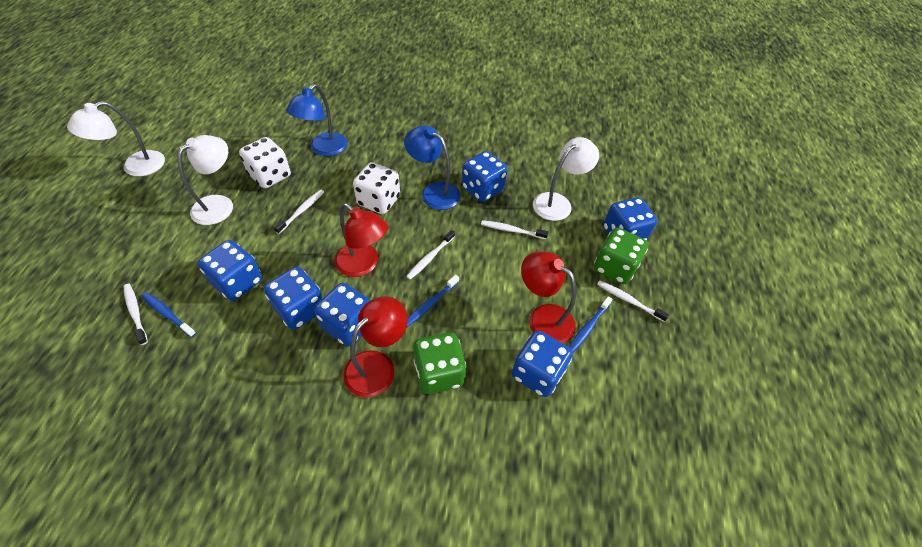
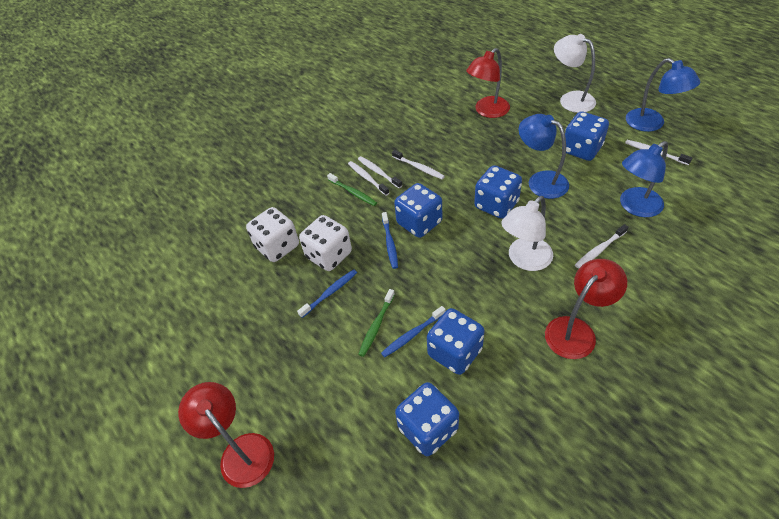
blue dice: 6 -> 5
blue lamp: 2 -> 3
green dice: 2 -> 0
green toothbrush: 0 -> 2
white lamp: 3 -> 2

